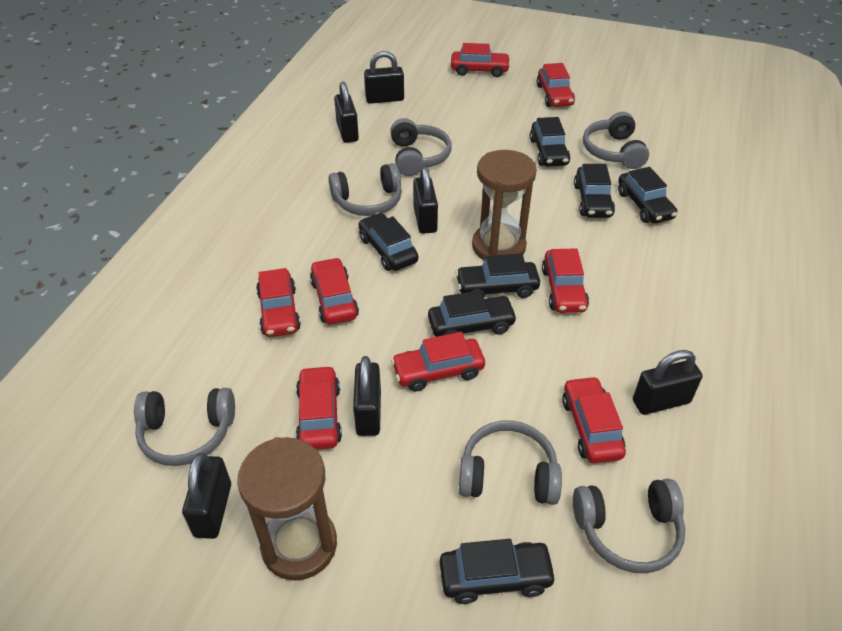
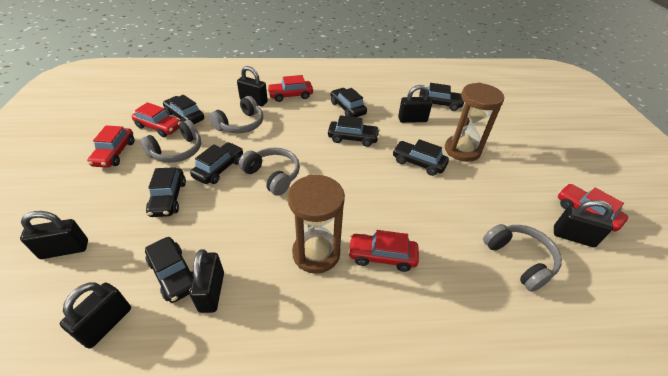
black car: 7 -> 8
grey headphones: 6 -> 4
red car: 8 -> 5

